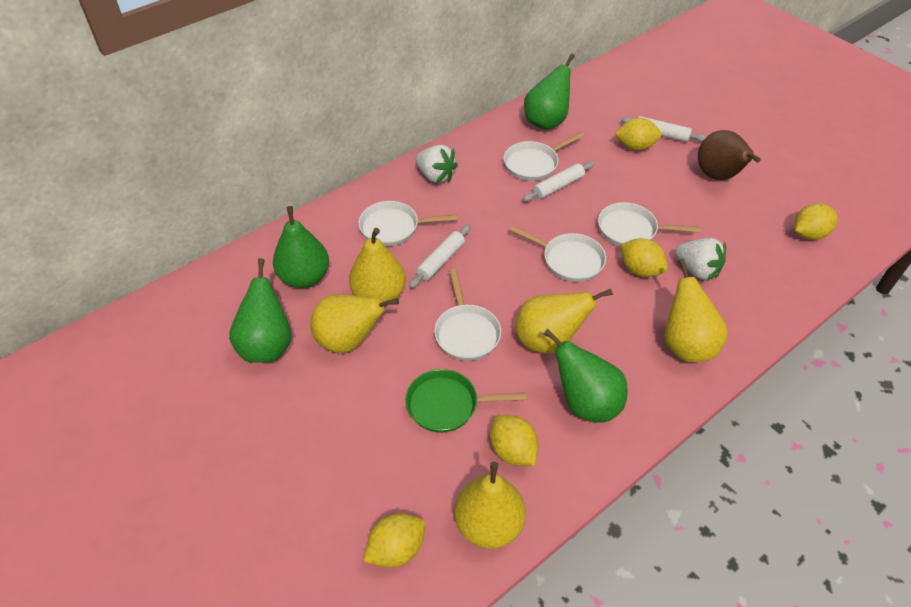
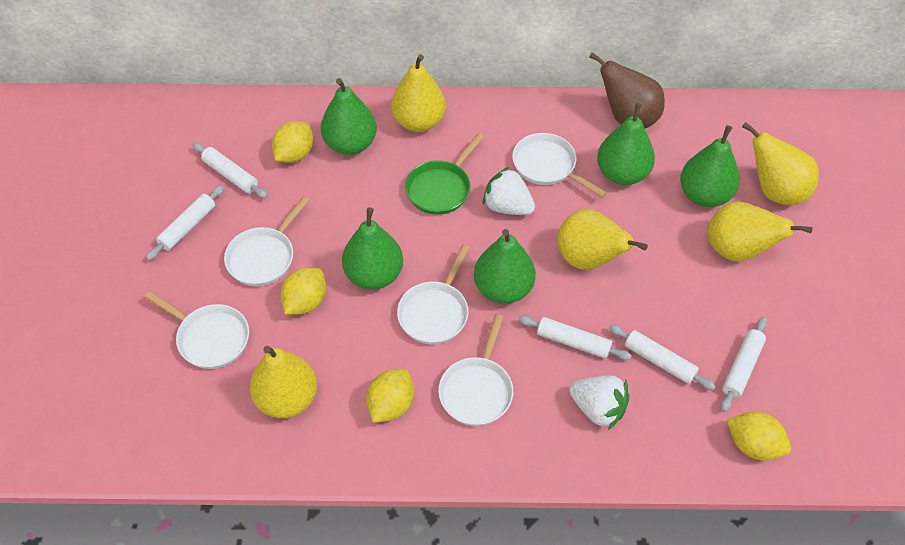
green pear: 4 -> 5
white rolling pin: 3 -> 5
yellow lemon: 5 -> 4

